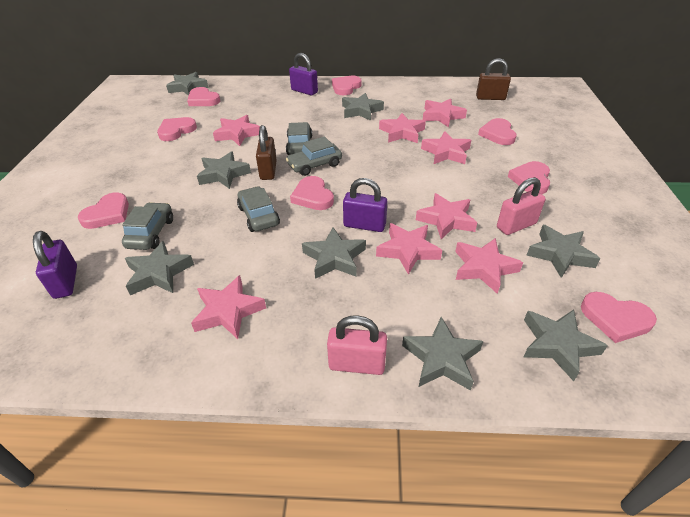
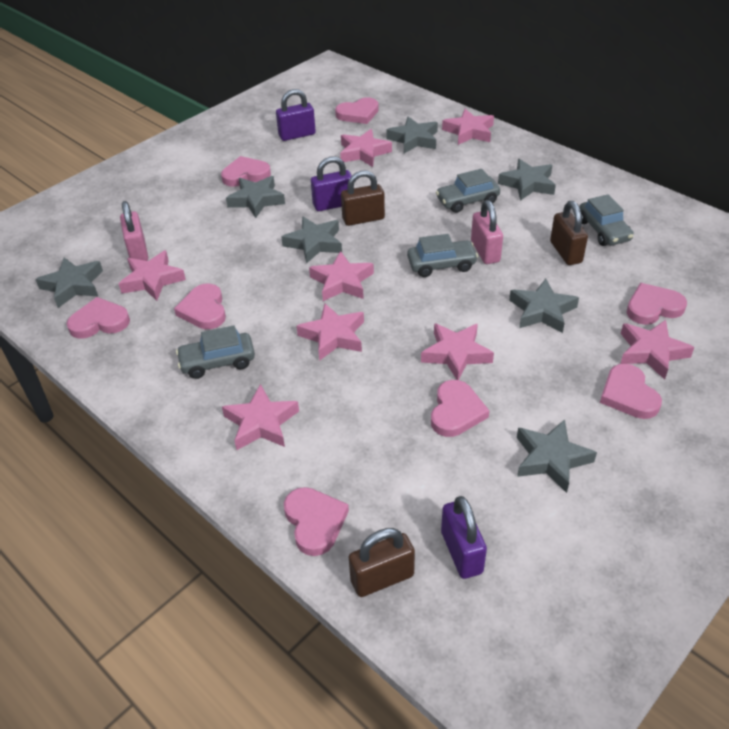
brown padlock: 2 -> 3
grey star: 8 -> 7

